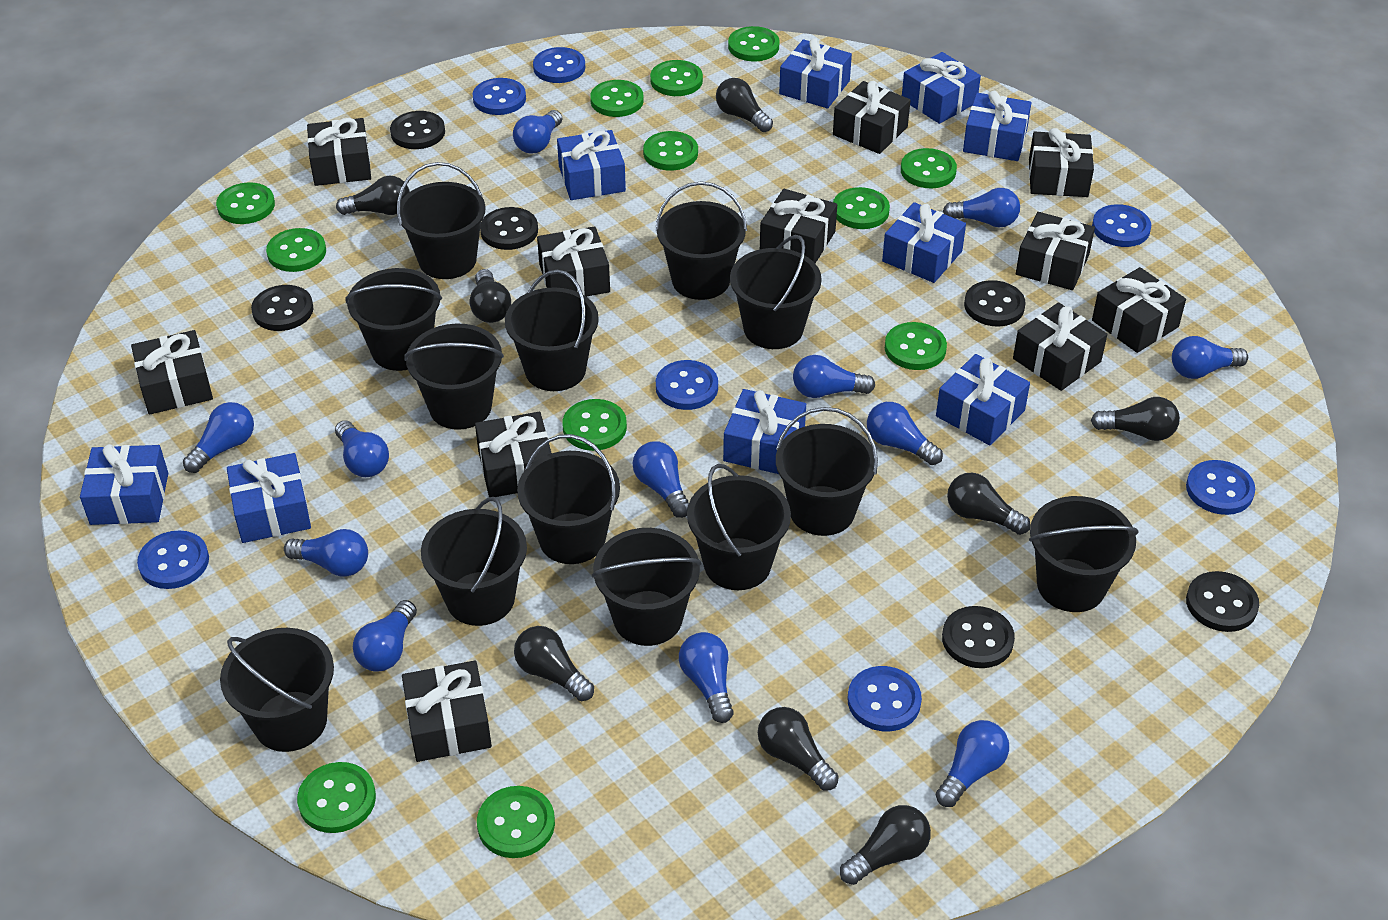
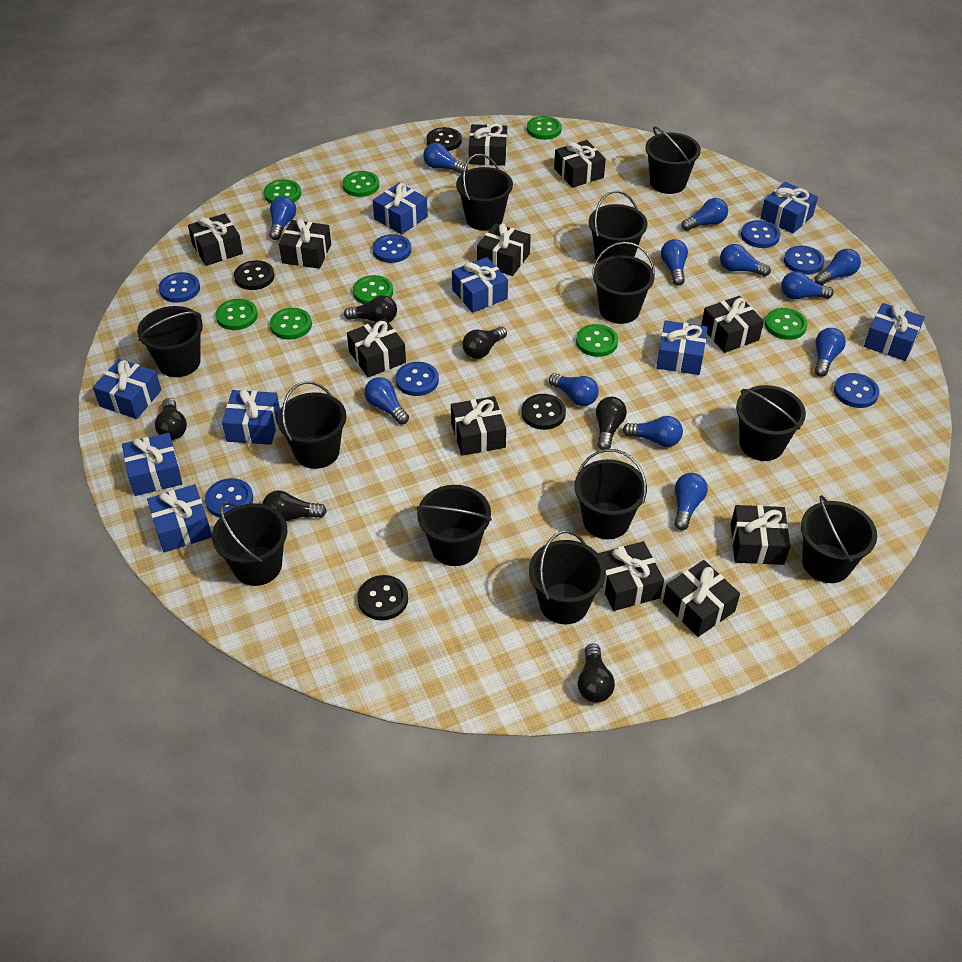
black bucket: 13 -> 12
black button: 6 -> 4
black light bulb: 8 -> 6
green button: 12 -> 8

